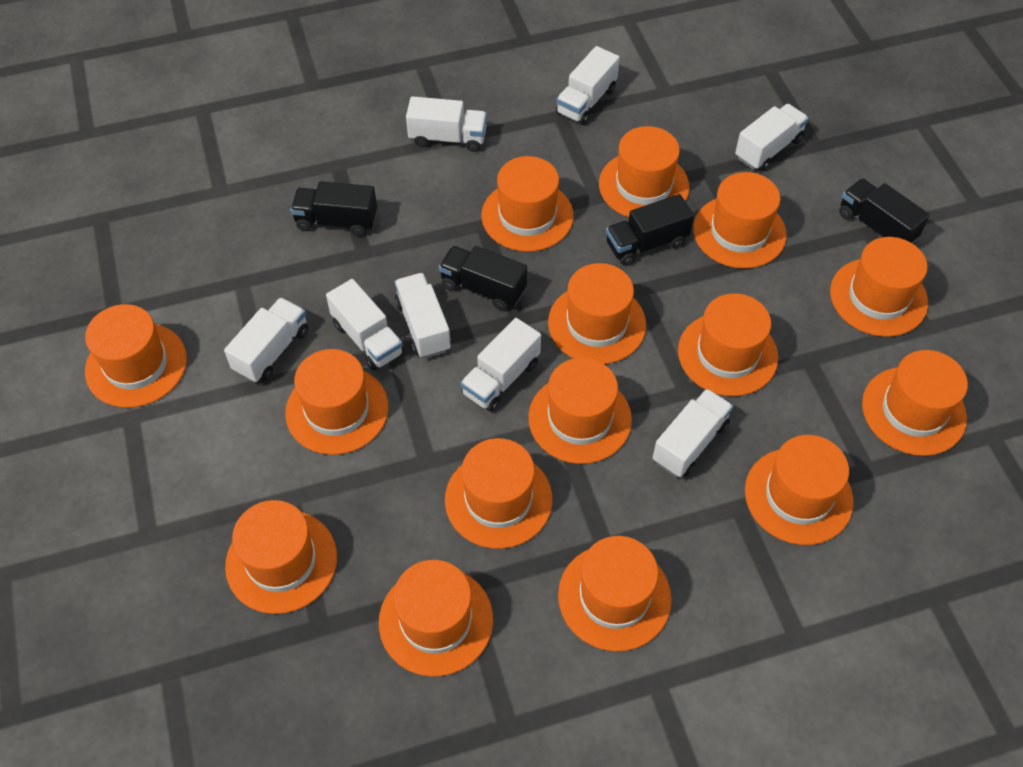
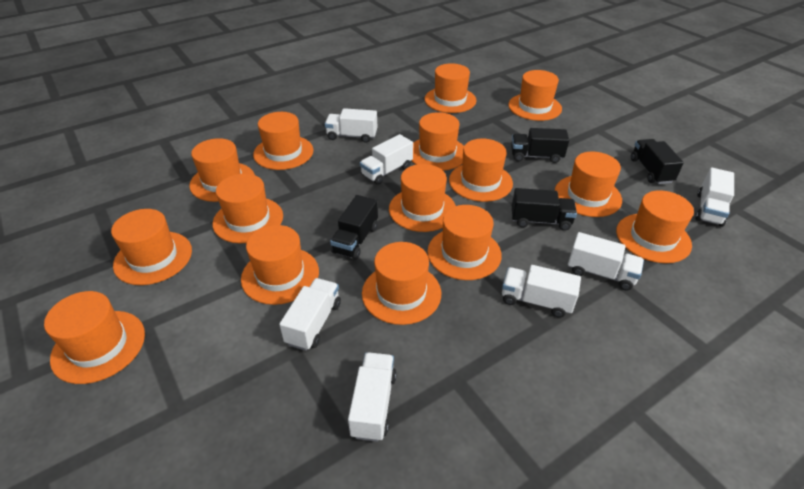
white truck: 8 -> 7

